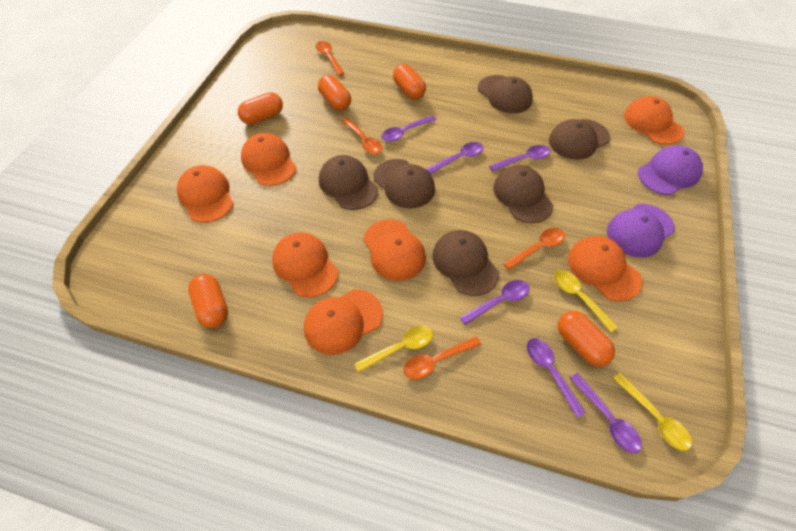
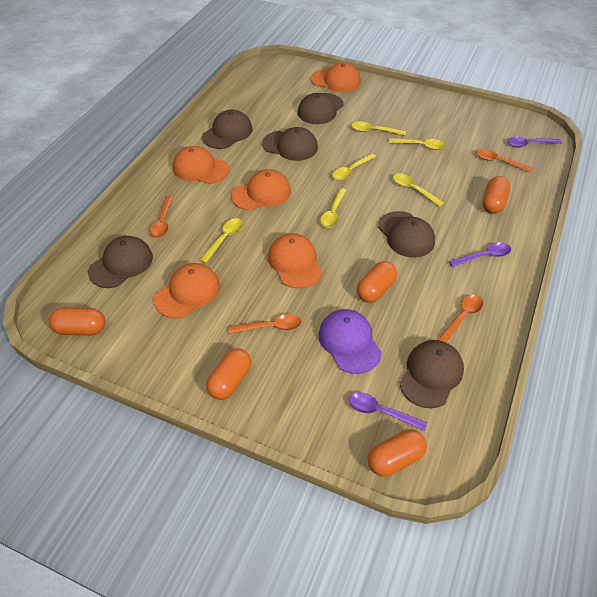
orange cap: 7 -> 5
purple cap: 2 -> 1
purple spoon: 6 -> 3
yellow spoon: 3 -> 6

